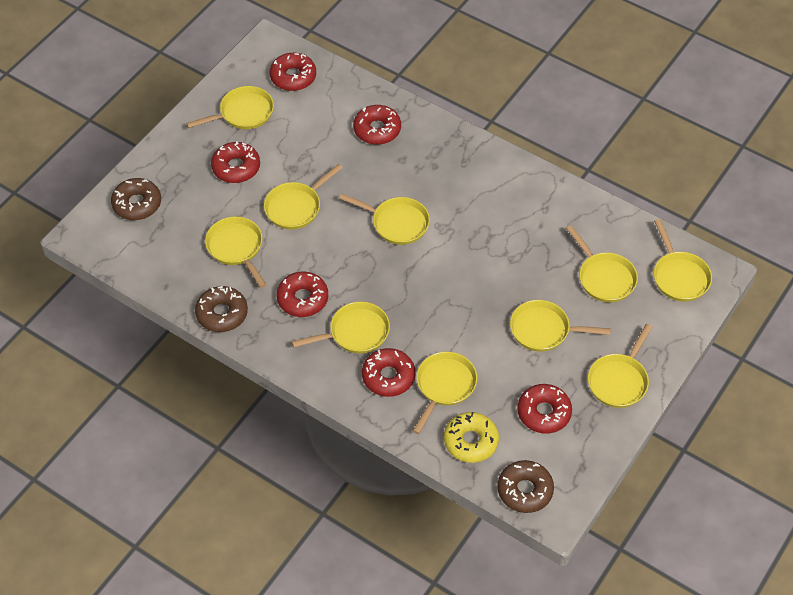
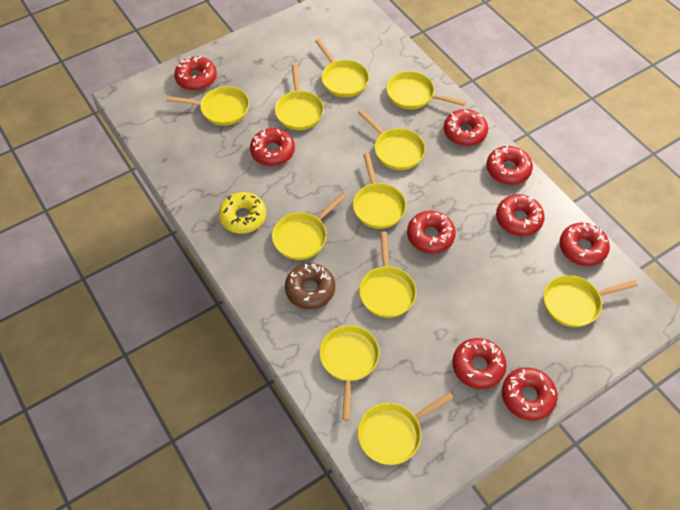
brown donut: 3 -> 1
red donut: 6 -> 9
yellow pan: 10 -> 11

